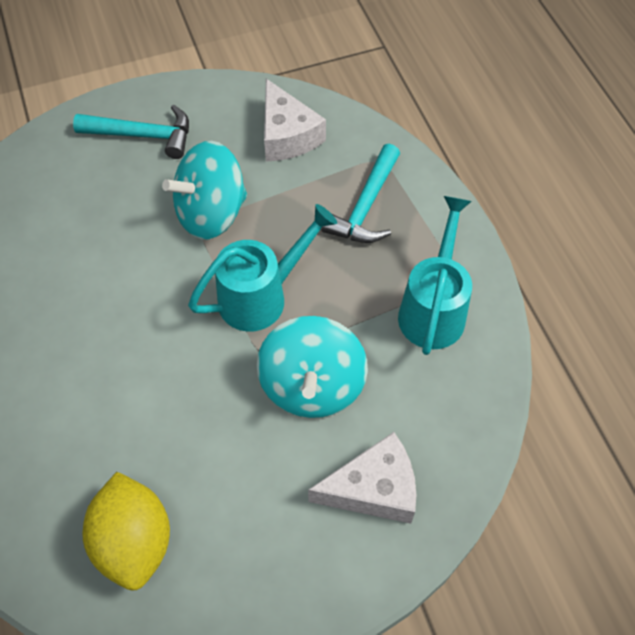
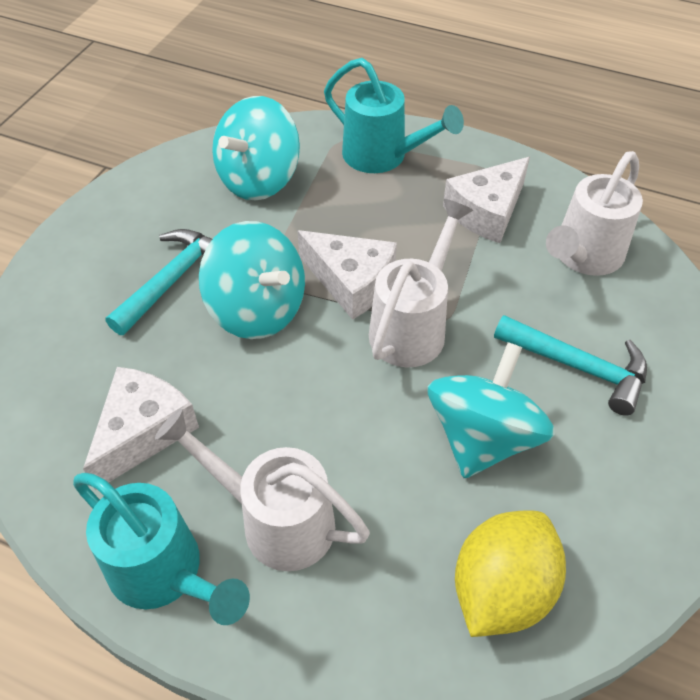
turquoise spinning top: 2 -> 3
white cheese: 2 -> 3
white watering can: 0 -> 3

